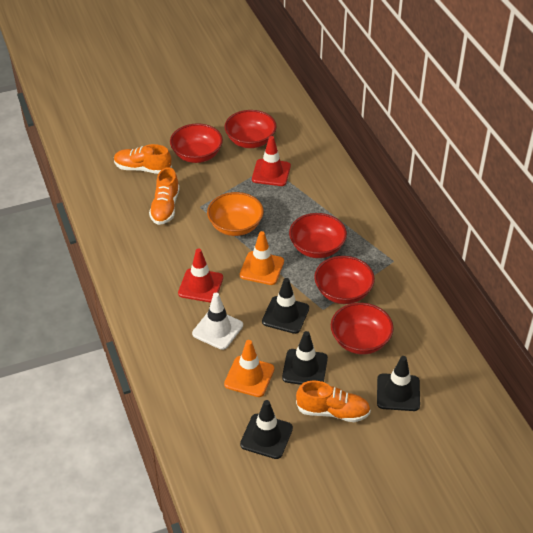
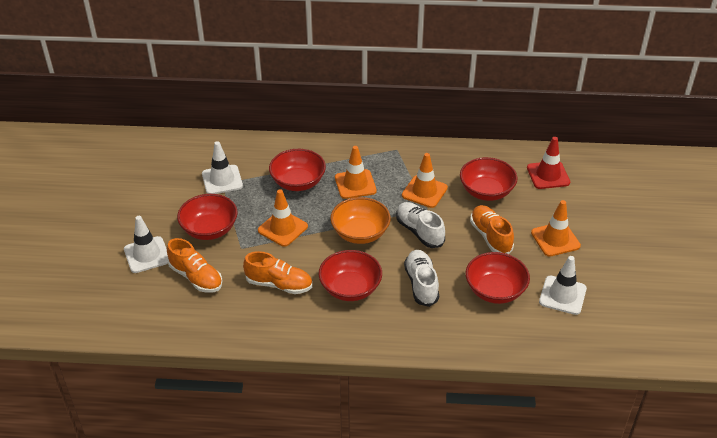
black traffic cone: 4 -> 0
orange traffic cone: 2 -> 4
red traffic cone: 2 -> 1
white shoe: 0 -> 2
white traffic cone: 1 -> 3

